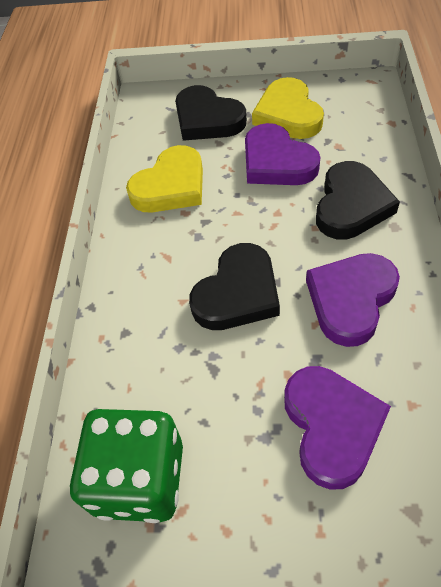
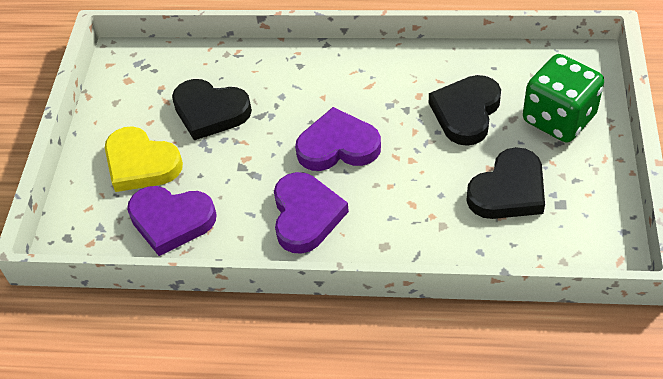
yellow heart: 2 -> 1

